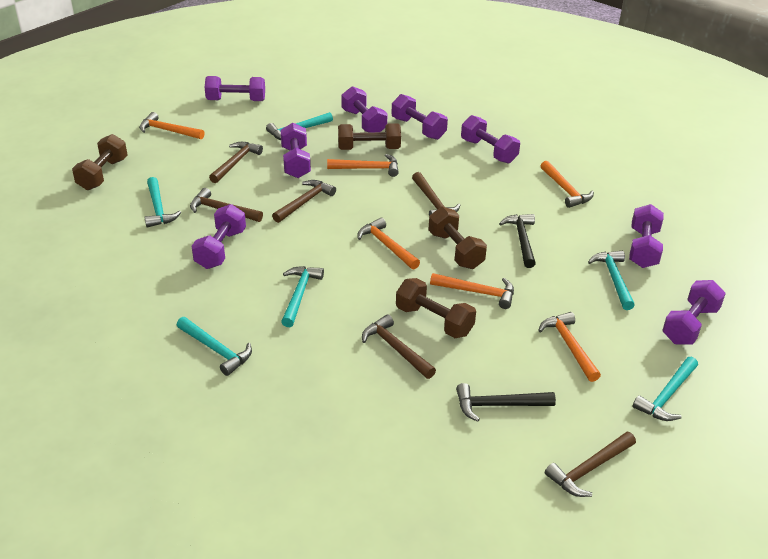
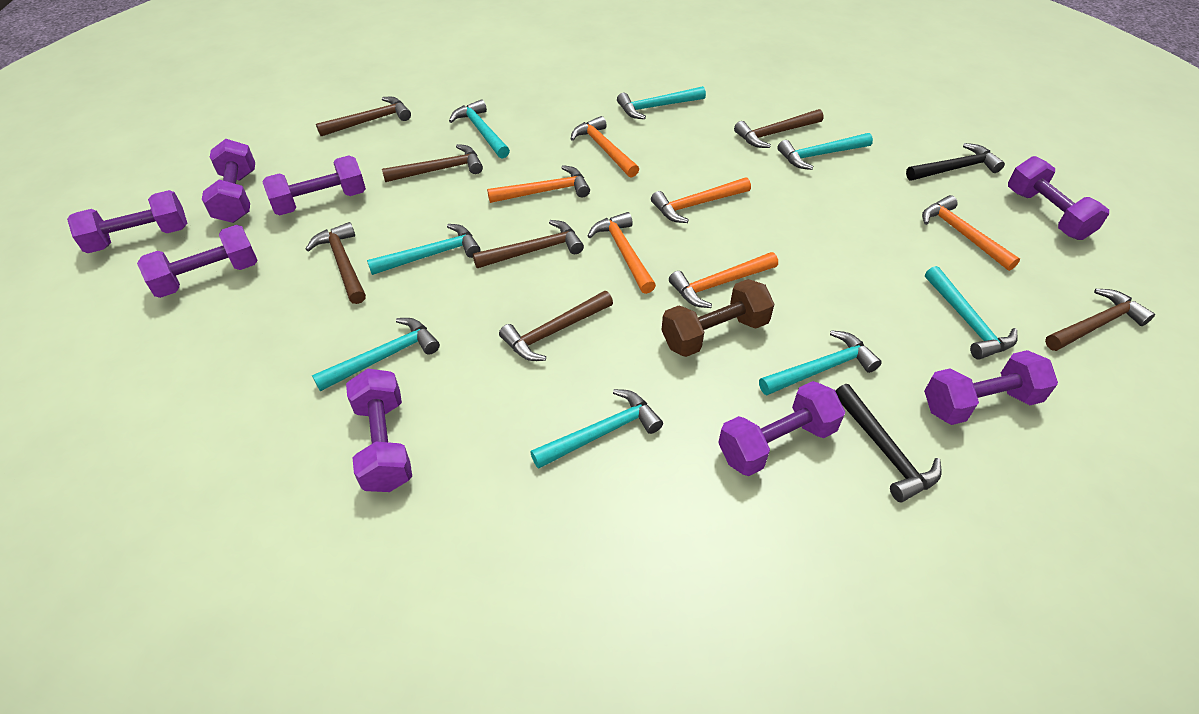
brown dumbbell: 4 -> 1
brown hammer: 6 -> 7
turquoise hammer: 6 -> 8

